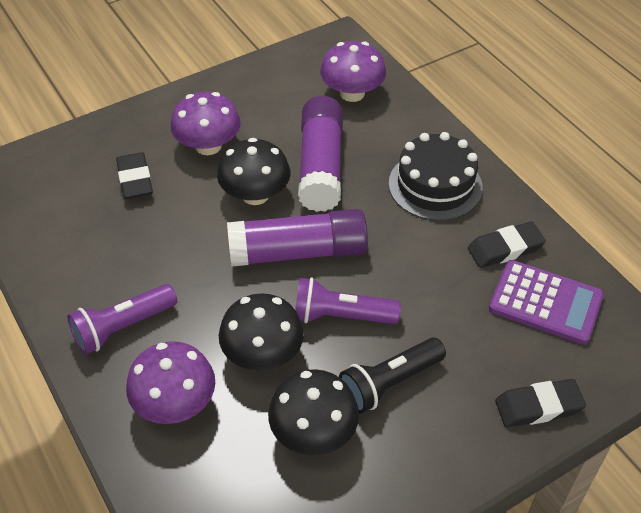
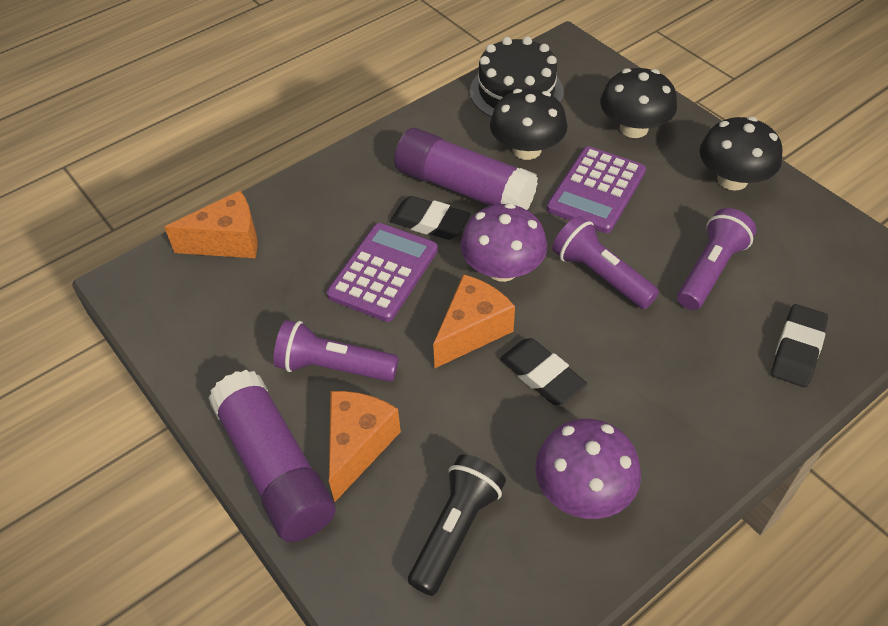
orange cheese: 0 -> 3
purple calculator: 1 -> 2
purple flashlight: 2 -> 3
purple mushroom: 3 -> 2

